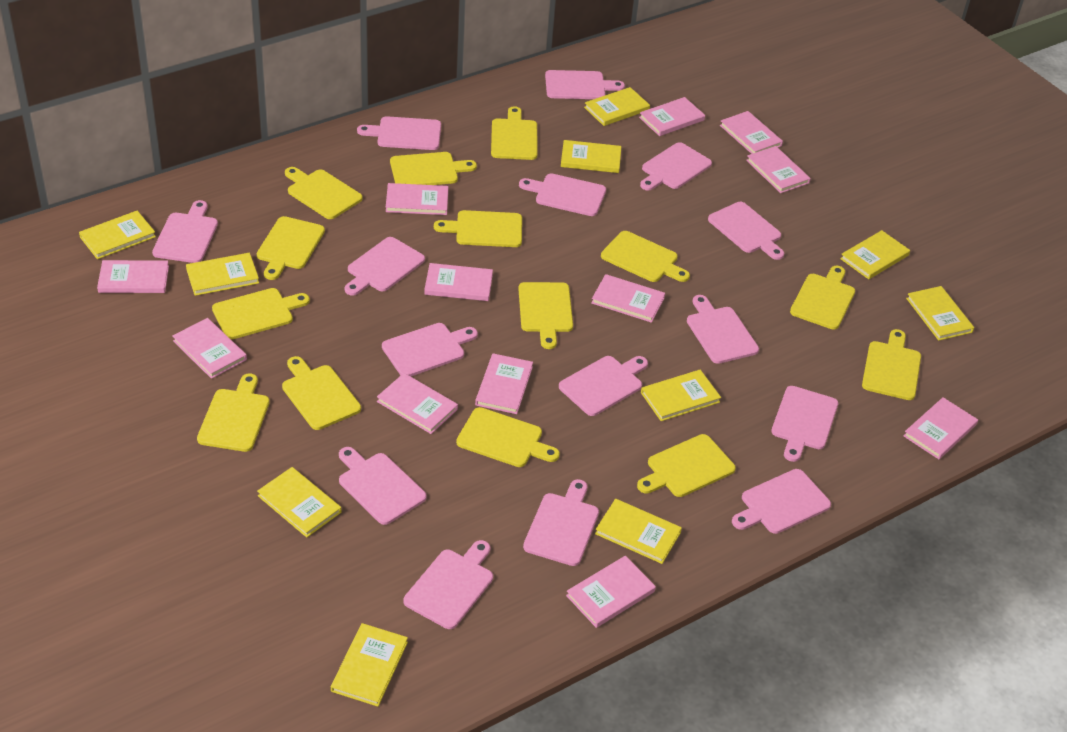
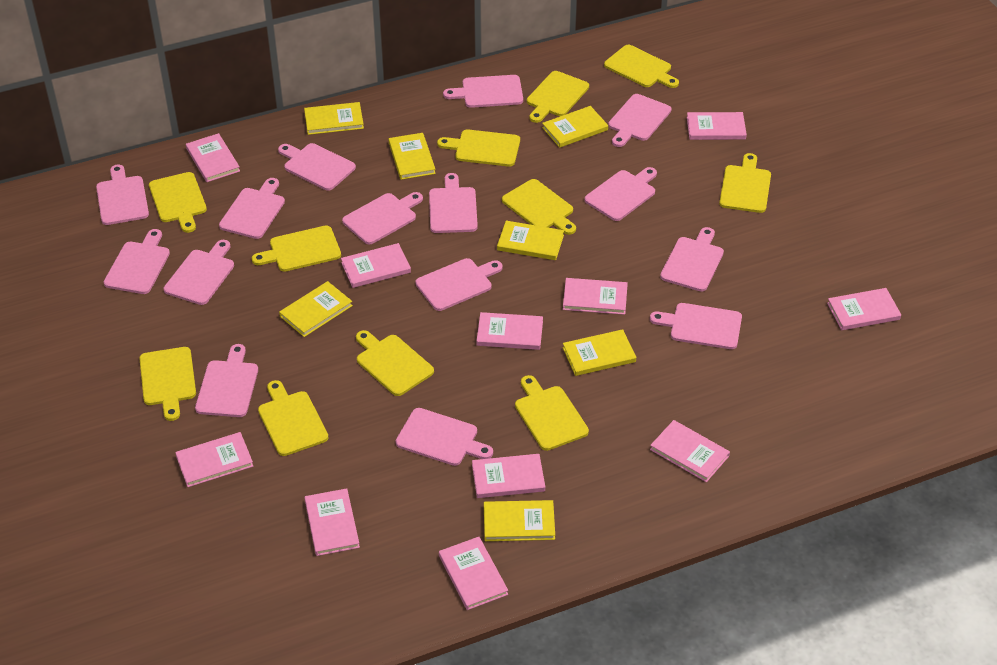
pink book: 12 -> 11
yellow book: 10 -> 7
yellow cutting board: 14 -> 11

